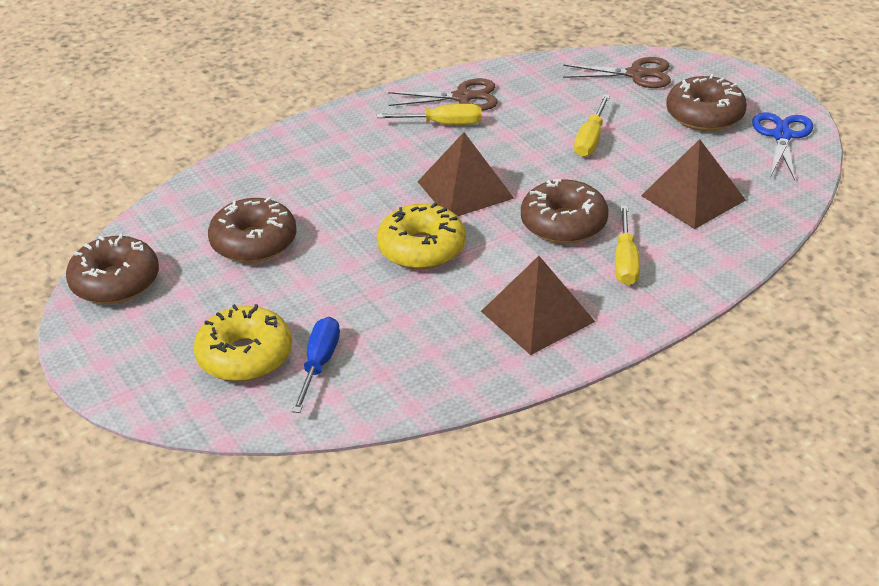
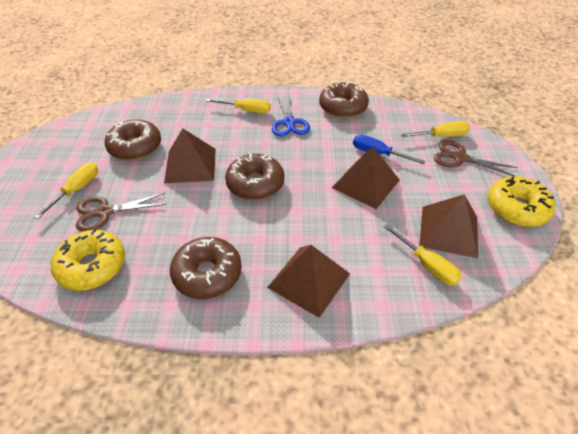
brown pyramid: 3 -> 4
yellow screwdriver: 3 -> 4

